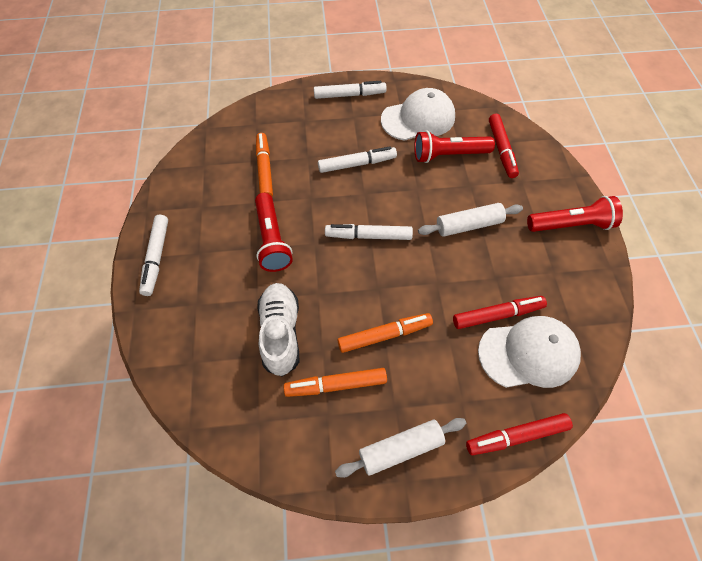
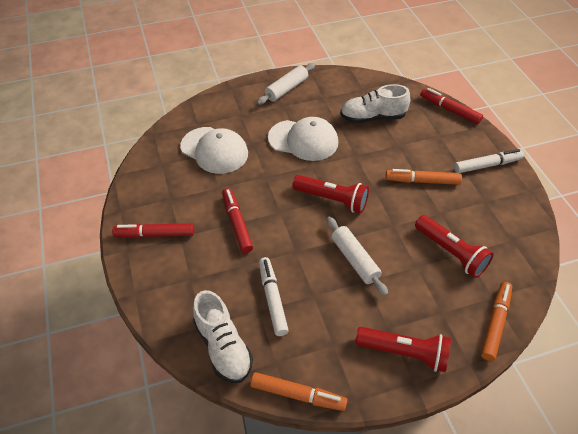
white marker: 4 -> 2
white shoe: 1 -> 2

